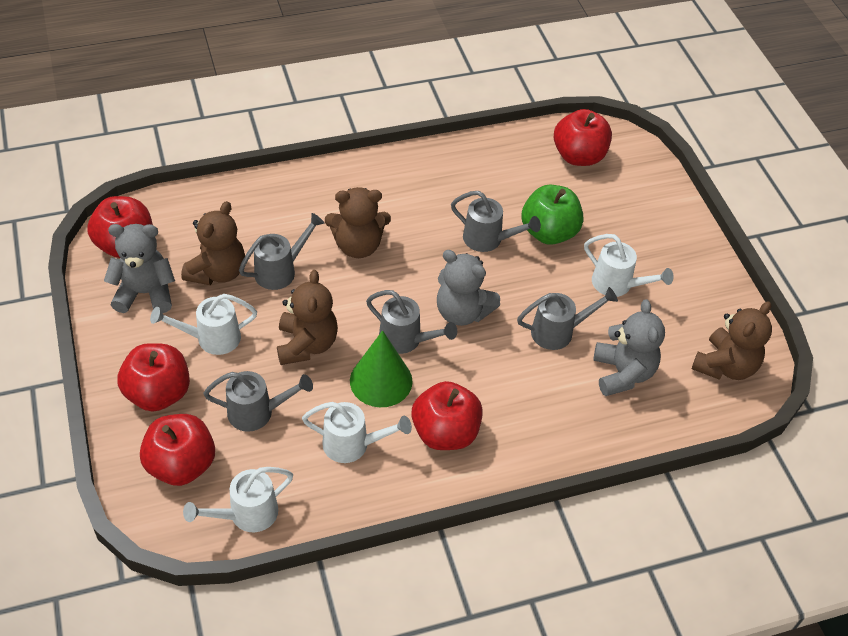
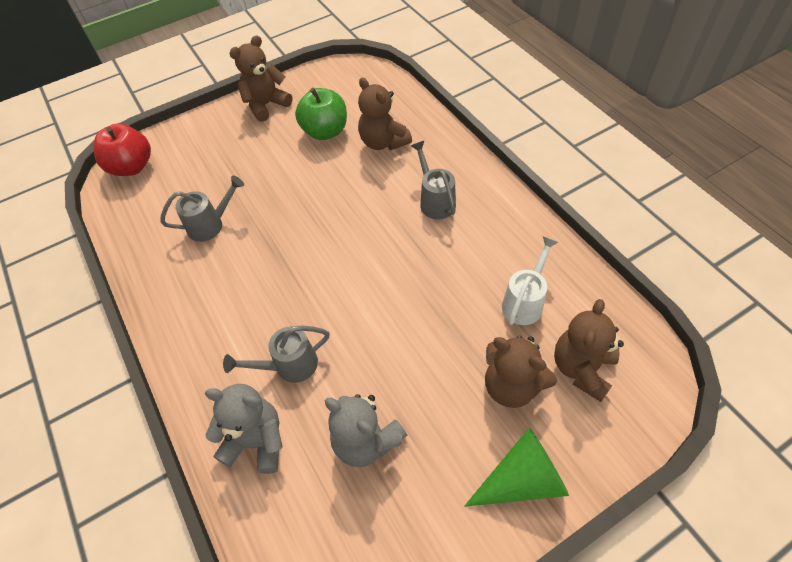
grey teddy bear: 3 -> 2
grey watering can: 5 -> 3
red apple: 5 -> 1
white watering can: 4 -> 1

